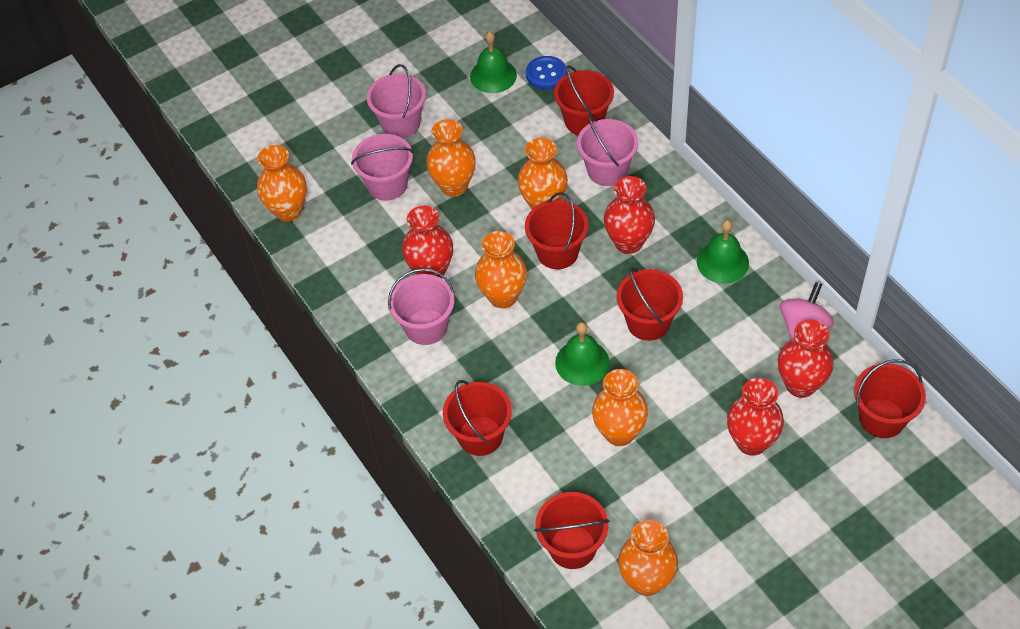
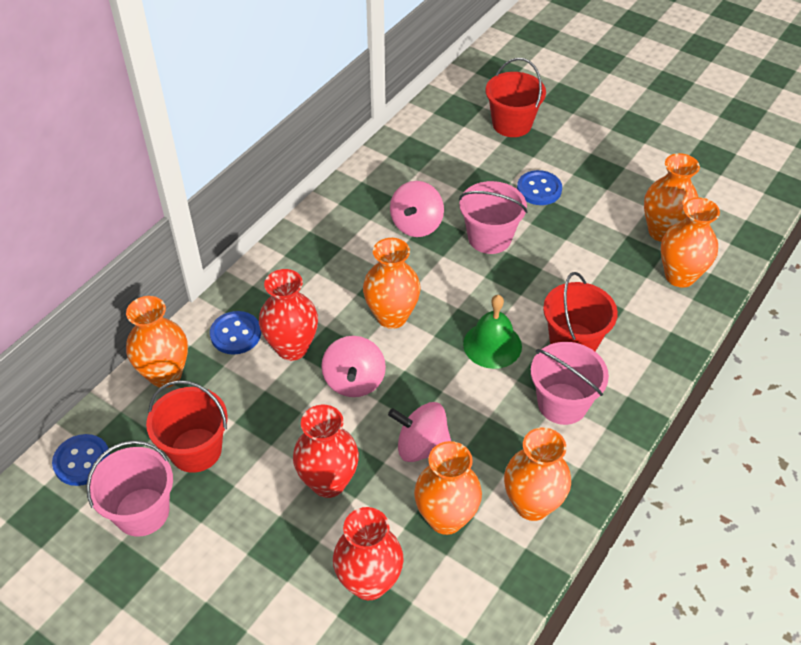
blue button: 1 -> 3
green bell: 3 -> 1
pink bucket: 4 -> 3
pink spinning top: 1 -> 3
red bucket: 6 -> 3
red vase: 4 -> 3

